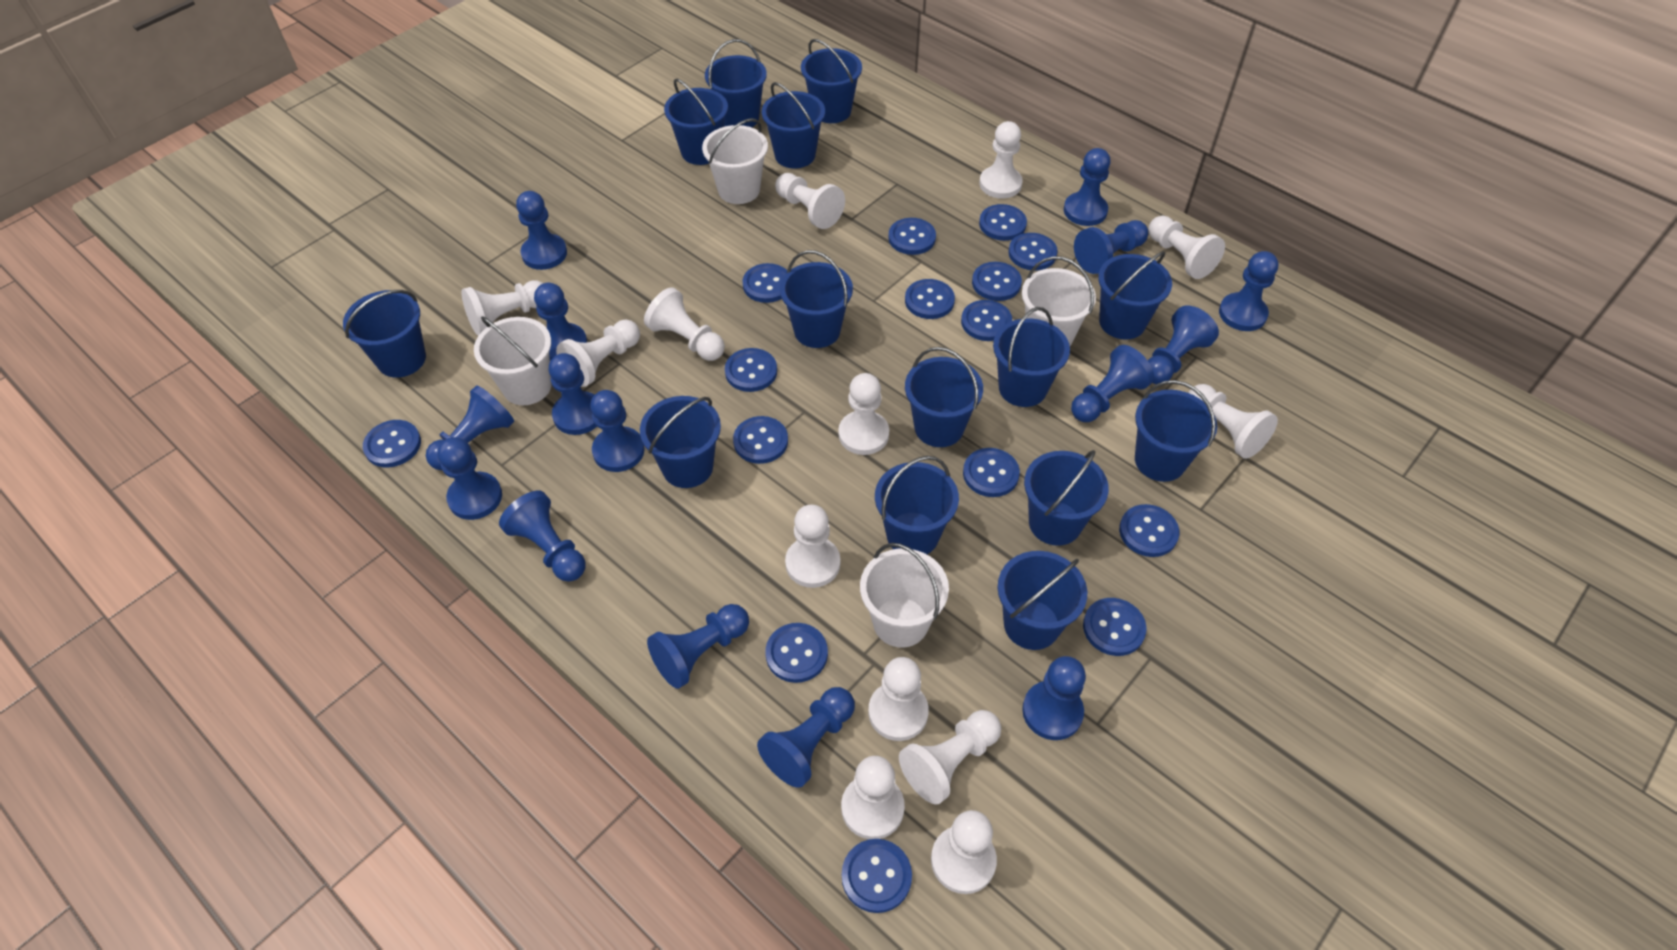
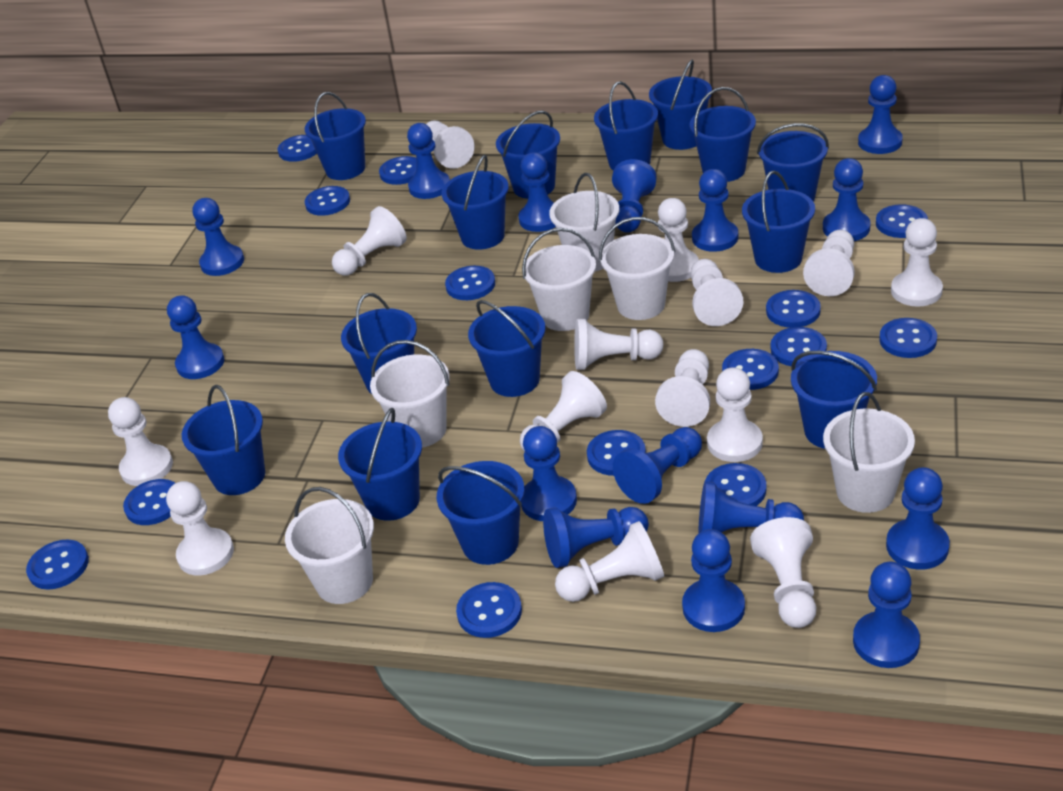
blue button: 15 -> 14
white bucket: 4 -> 6
white pawn: 13 -> 14

